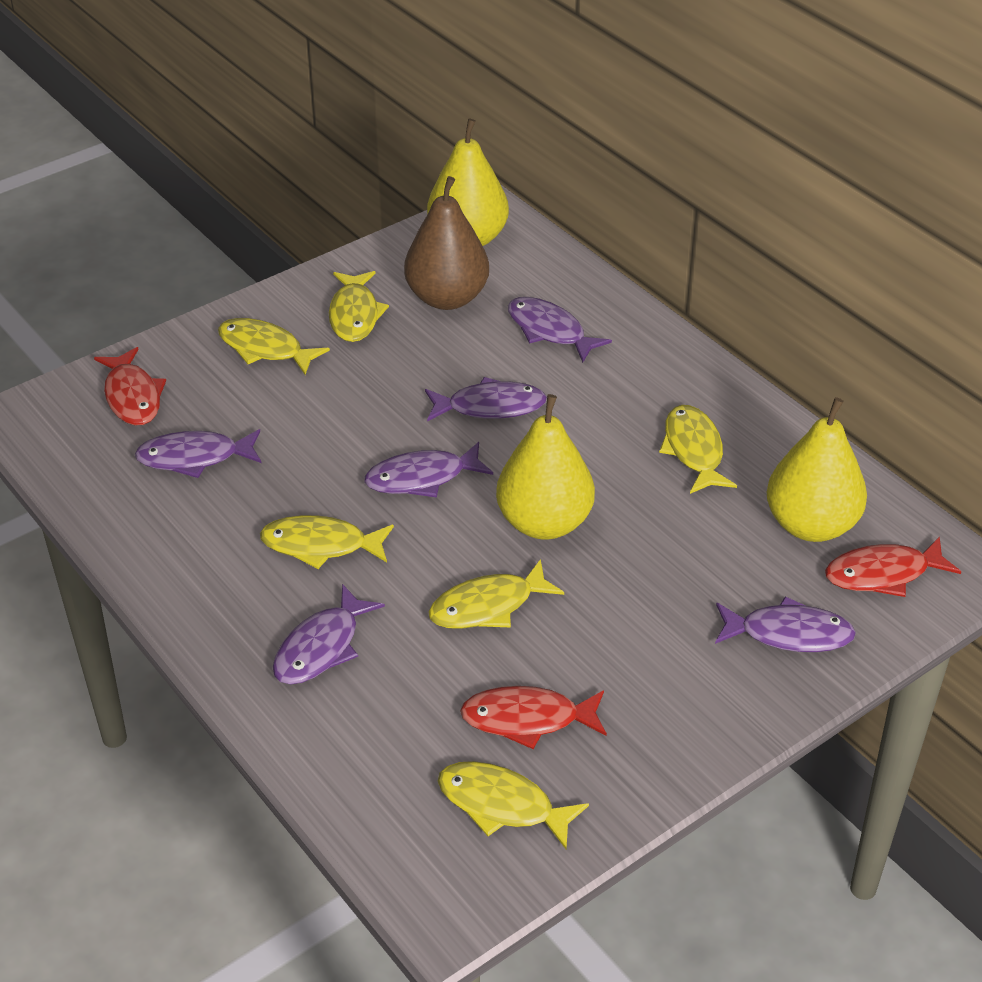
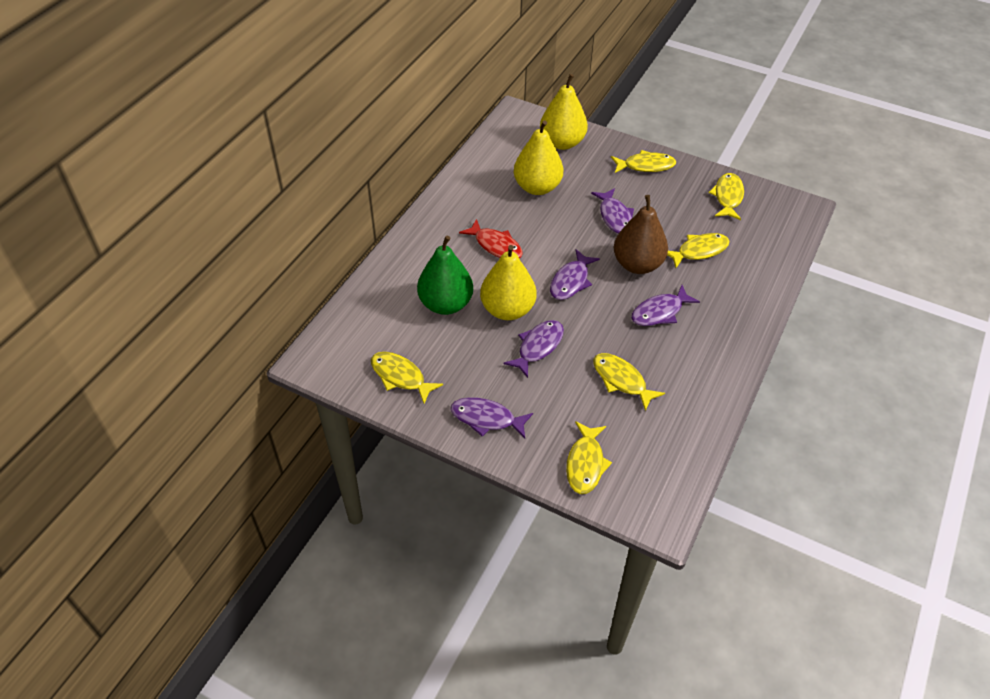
green pear: 0 -> 1
purple fish: 6 -> 5
red fish: 3 -> 1

